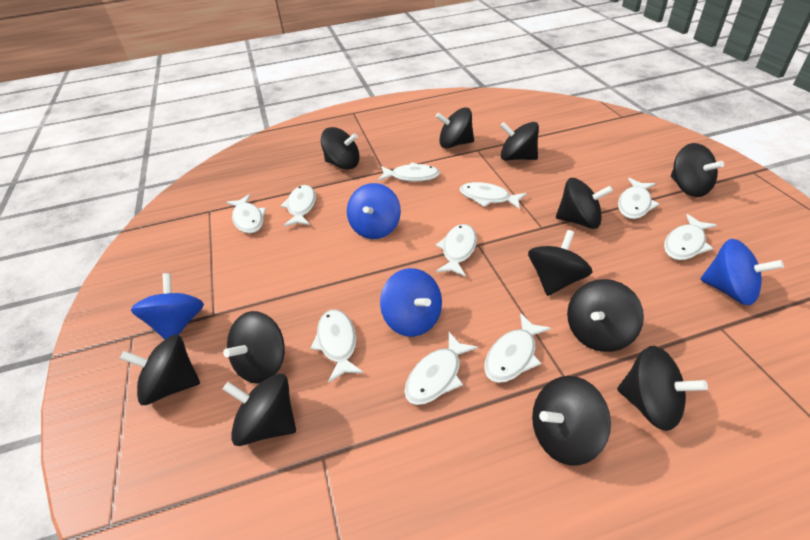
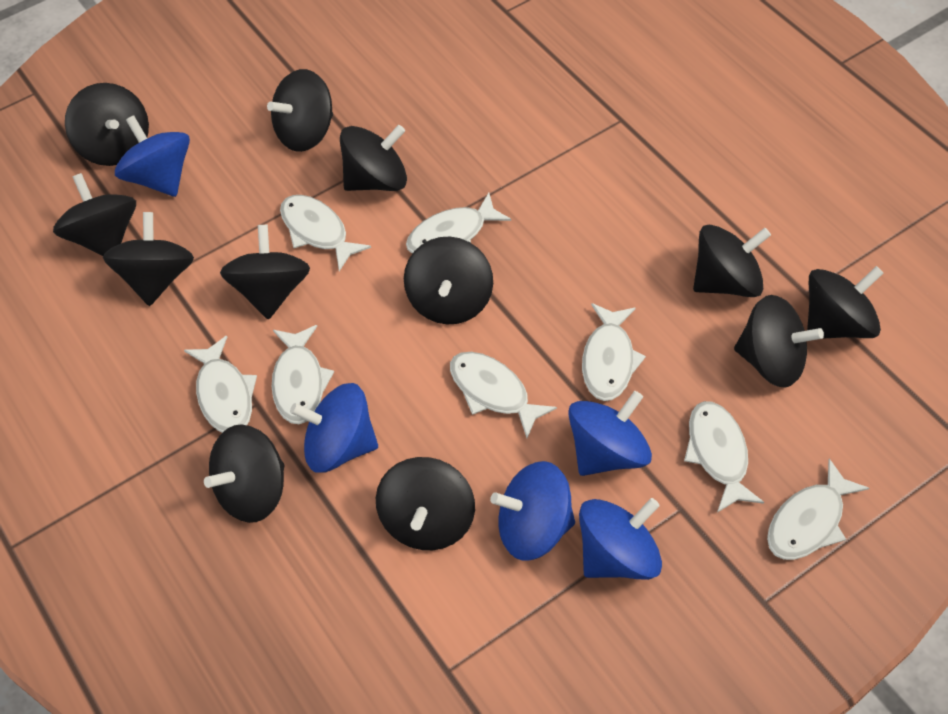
blue spinning top: 4 -> 5
white fish: 10 -> 8

